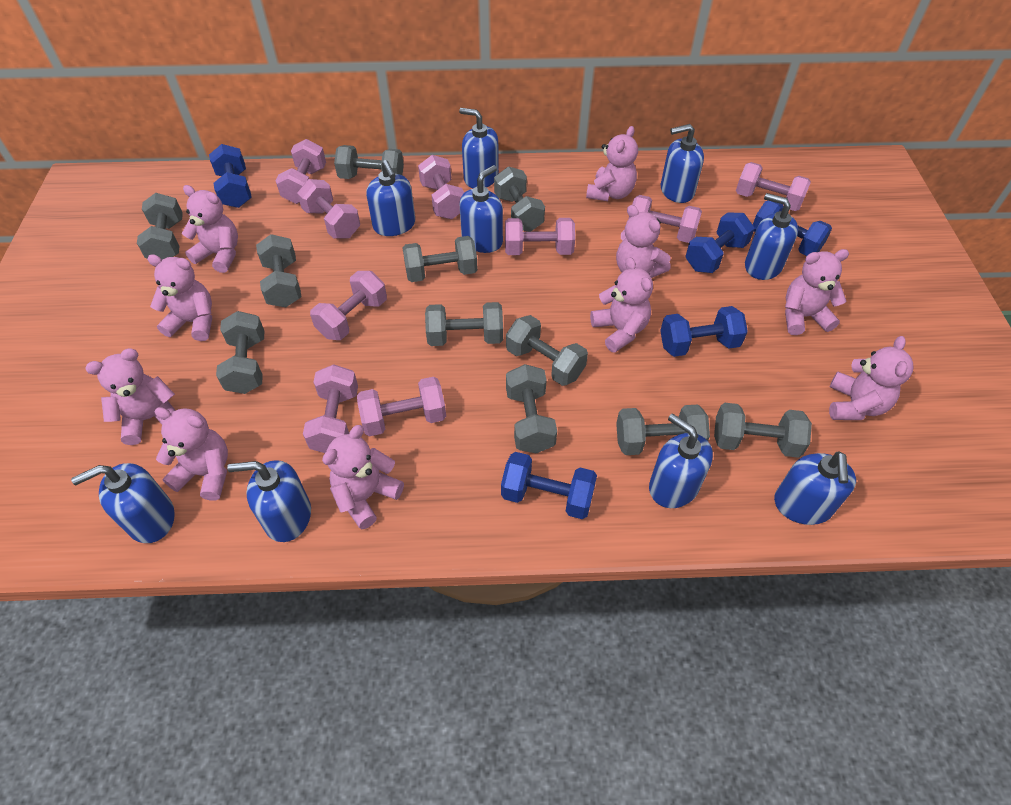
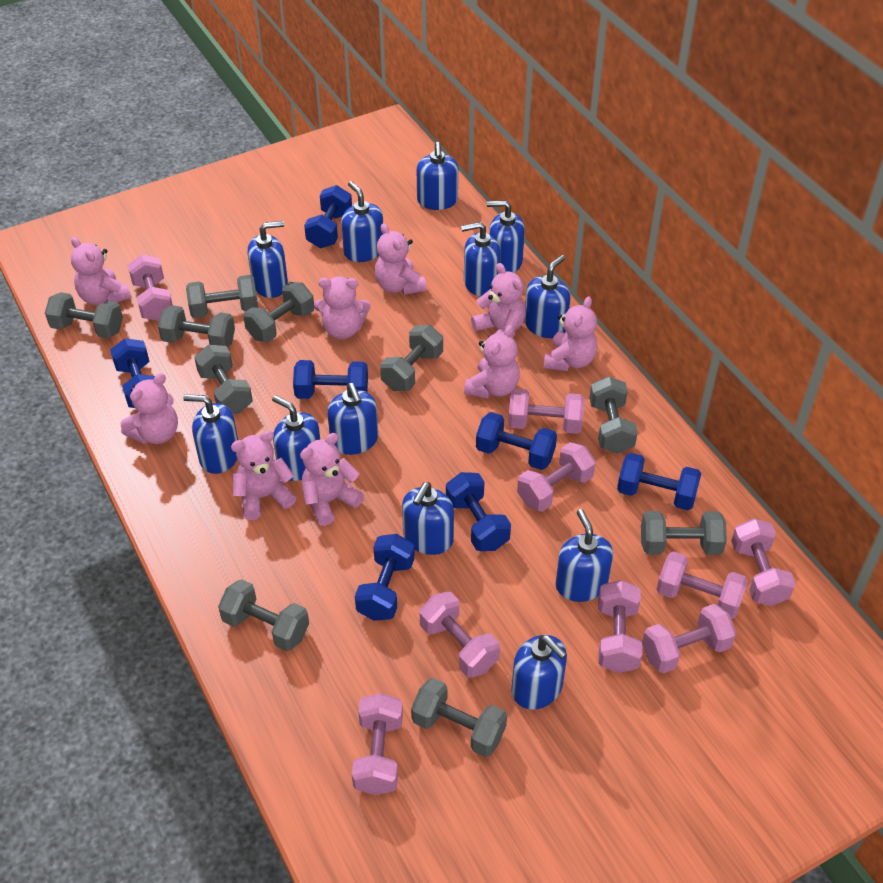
blue dumbbell: 5 -> 7
blue soap dispenser: 9 -> 12
grey dumbbell: 11 -> 10
pink teddy bear: 10 -> 9

